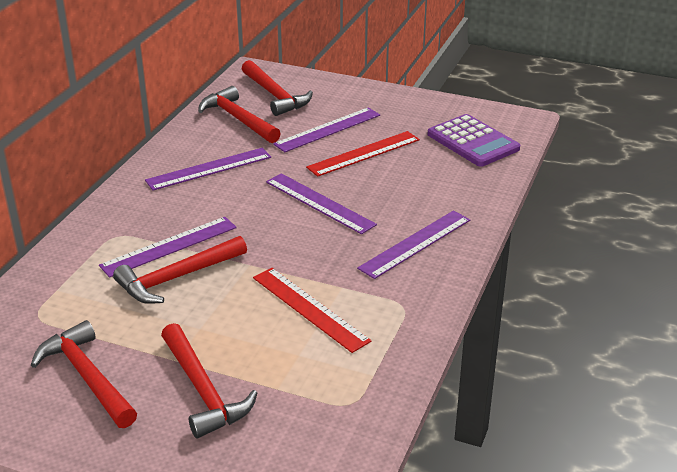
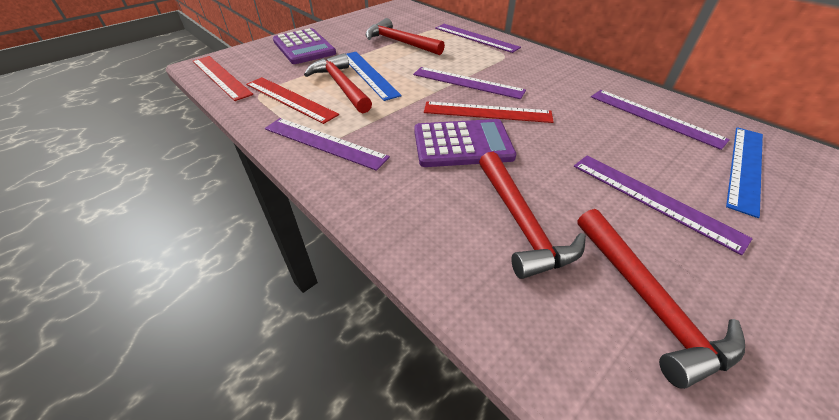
blue ruler: 0 -> 2
purple calculator: 1 -> 2
red hammer: 5 -> 4
red ruler: 2 -> 3

